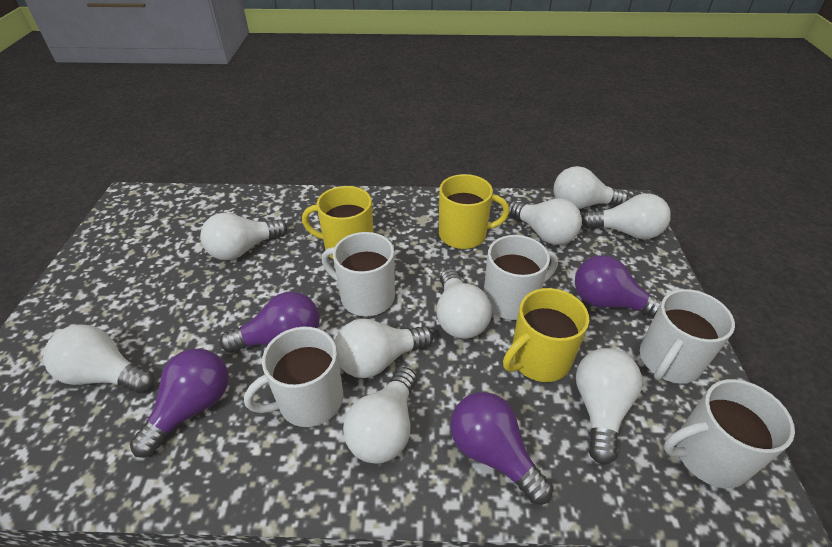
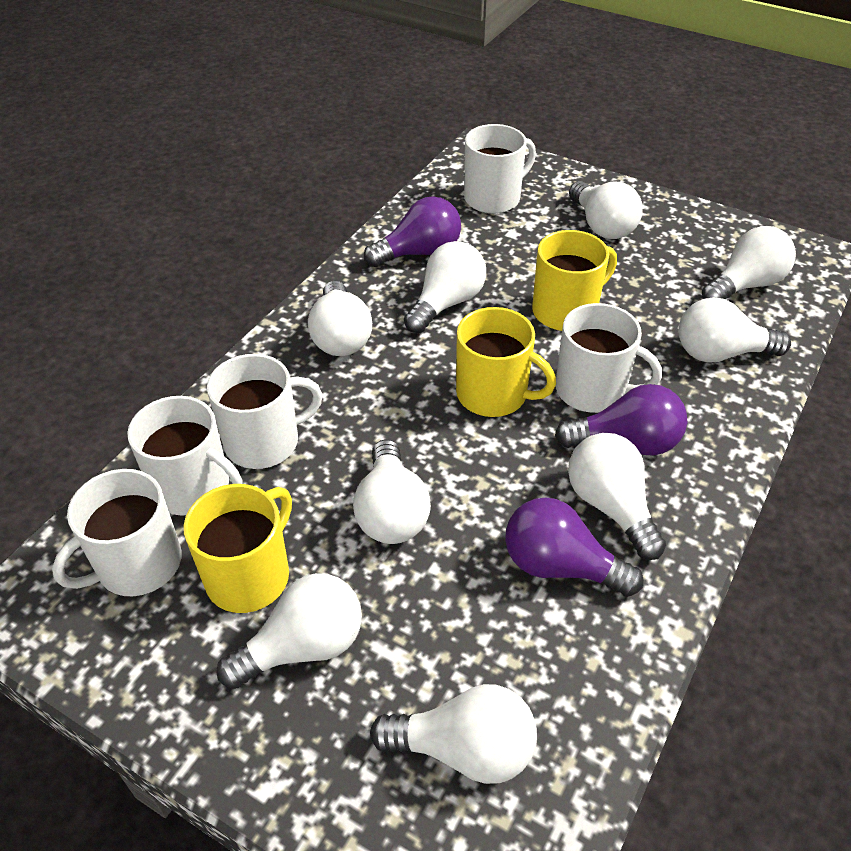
purple light bulb: 4 -> 3

